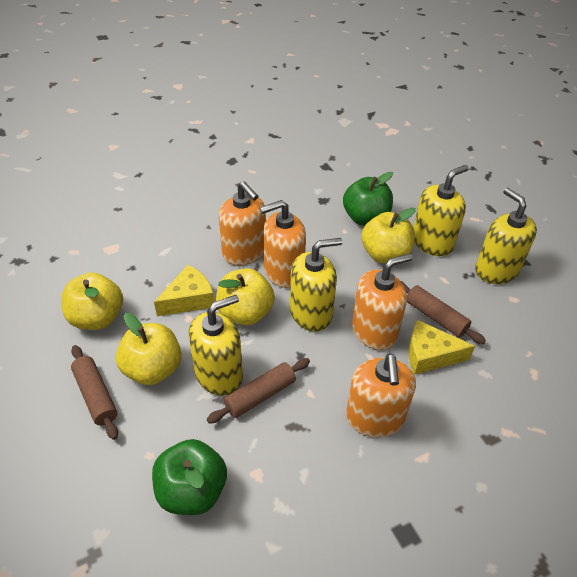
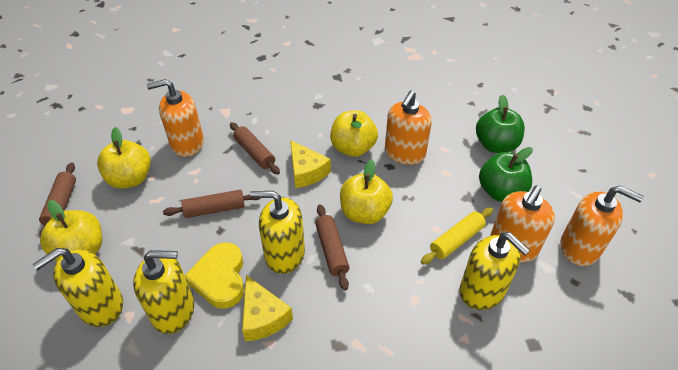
brown rolling pin: 3 -> 4
yellow heart: 0 -> 1
yellow rolling pin: 0 -> 1

